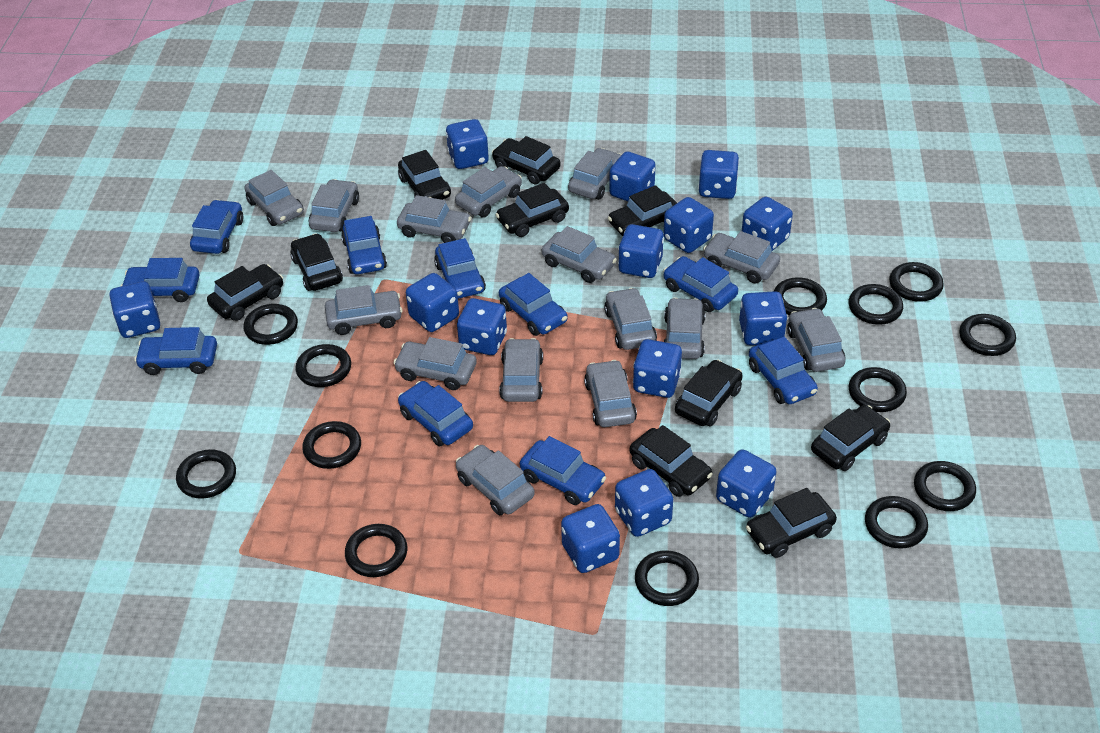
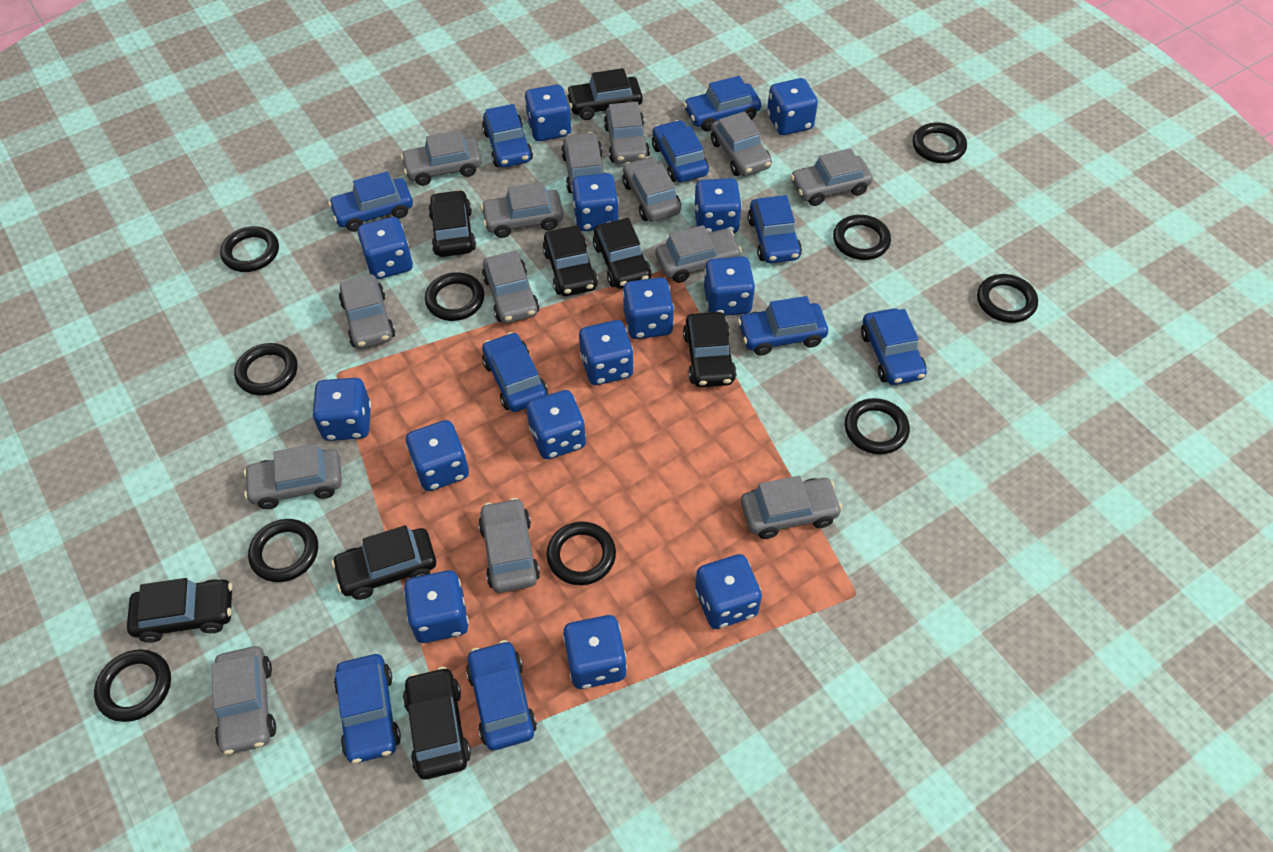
black car: 10 -> 8
black ring: 13 -> 10
grey car: 15 -> 14

